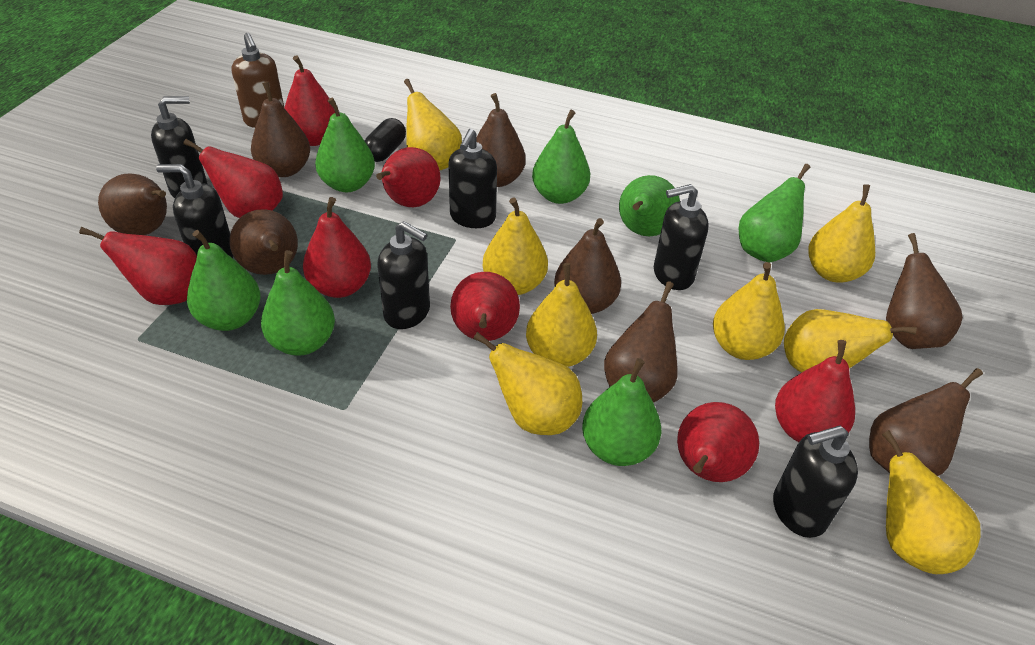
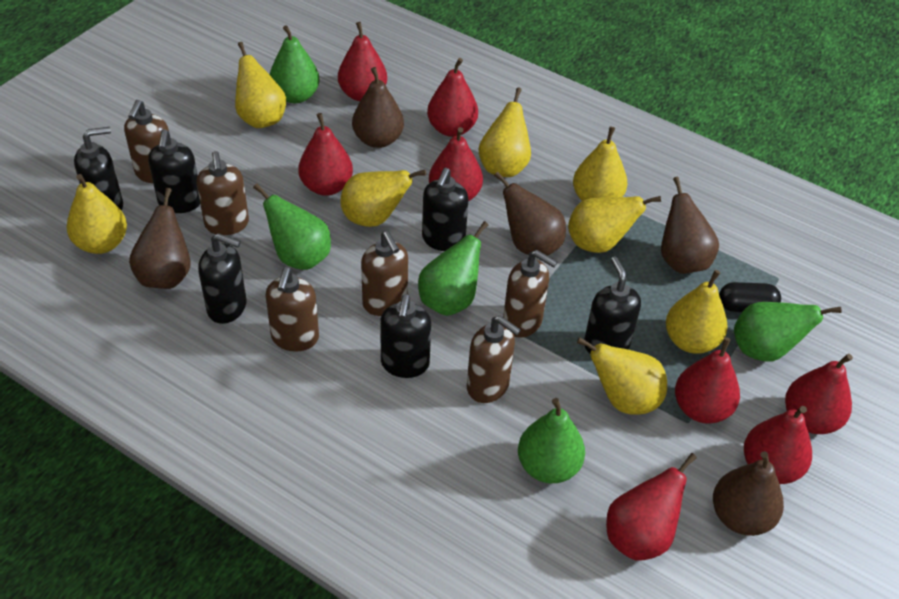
brown pear: 8 -> 5
brown soap dispenser: 1 -> 6
green pear: 7 -> 5

